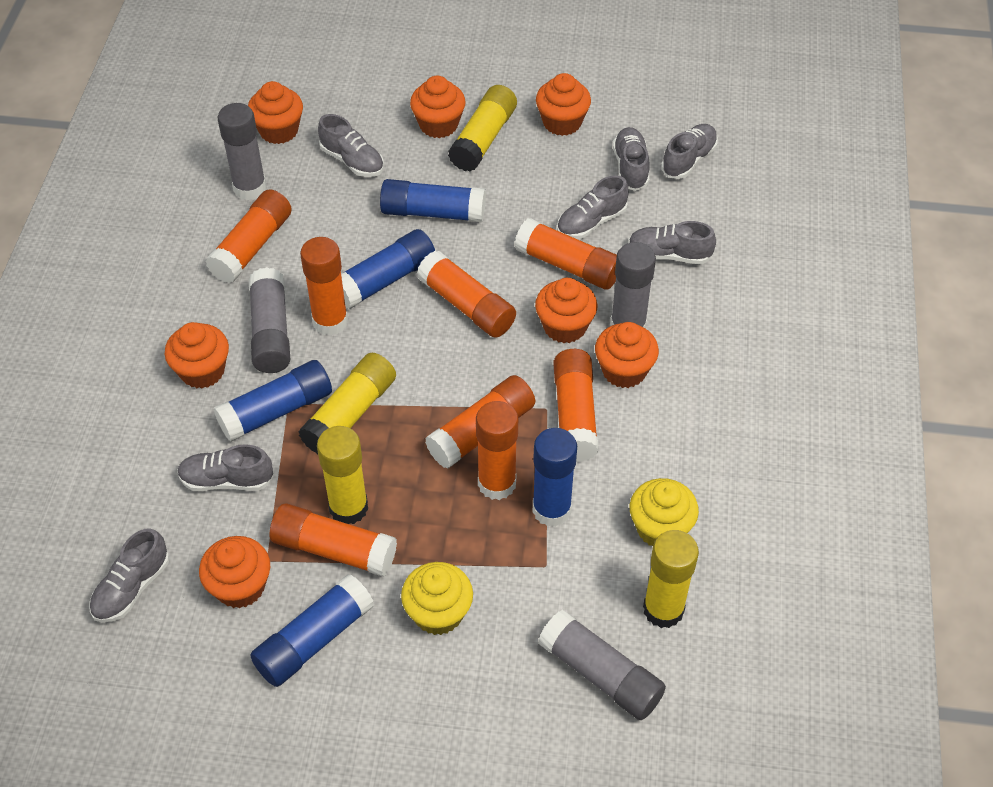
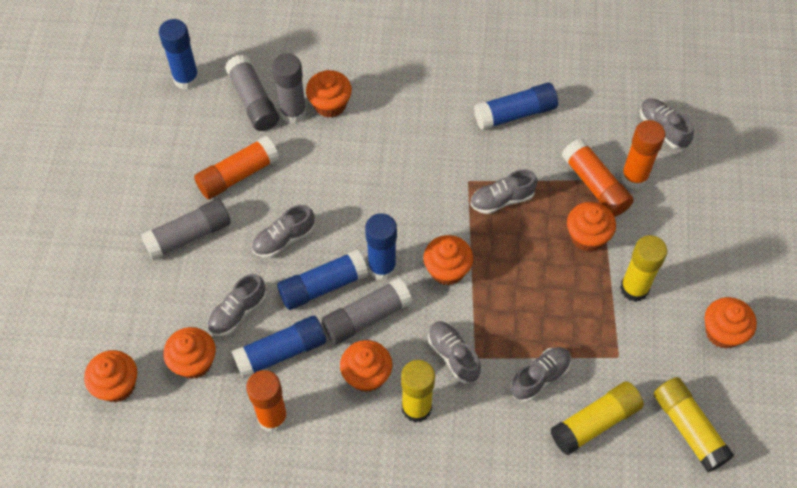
grey shoe: 7 -> 6
orange glue stick: 8 -> 4
yellow cupcake: 2 -> 0

